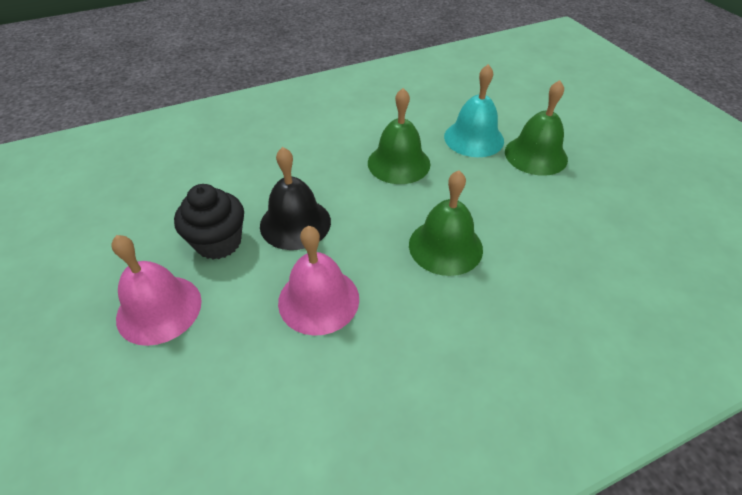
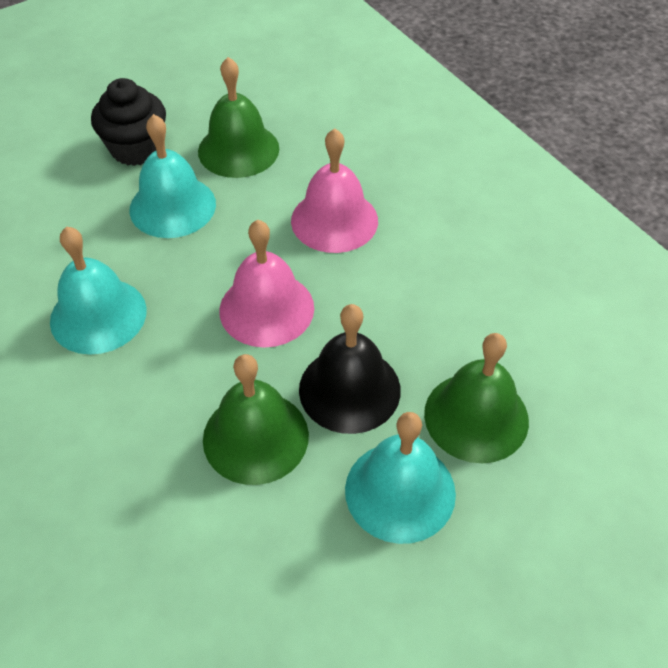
turquoise bell: 1 -> 3

